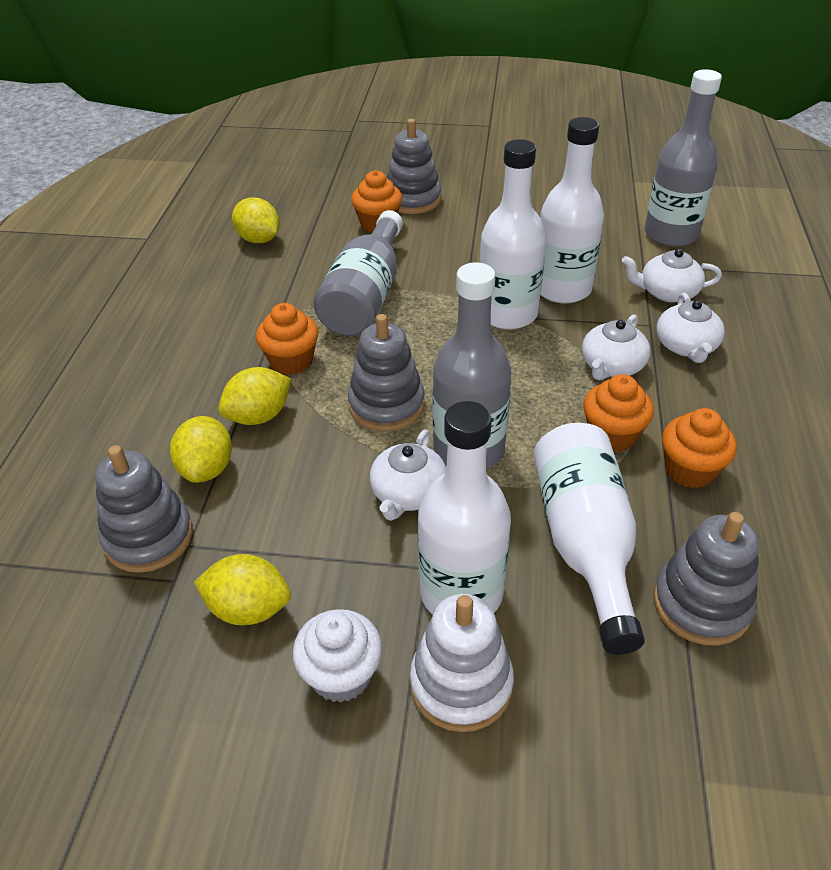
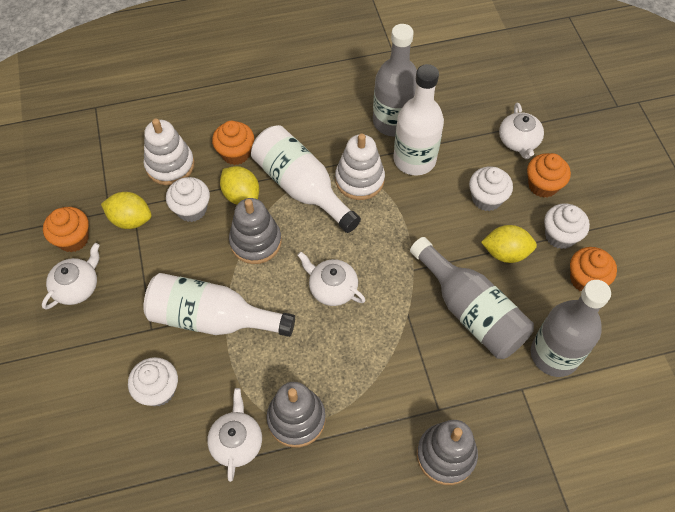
grey stacking toy: 4 -> 3
white bottle: 4 -> 3
white cupcake: 1 -> 4
white stacking toy: 1 -> 2
yellow lemon: 4 -> 3

